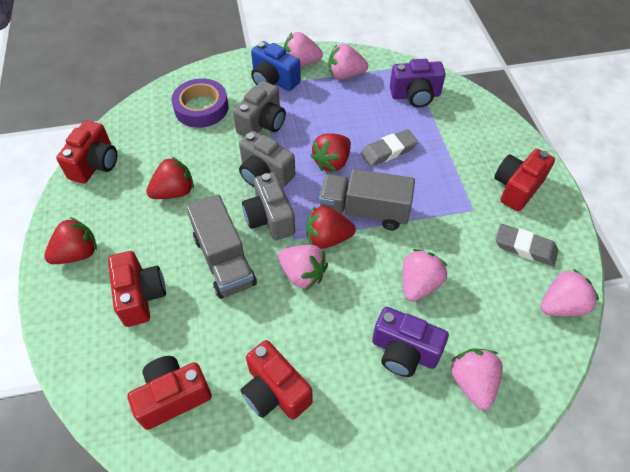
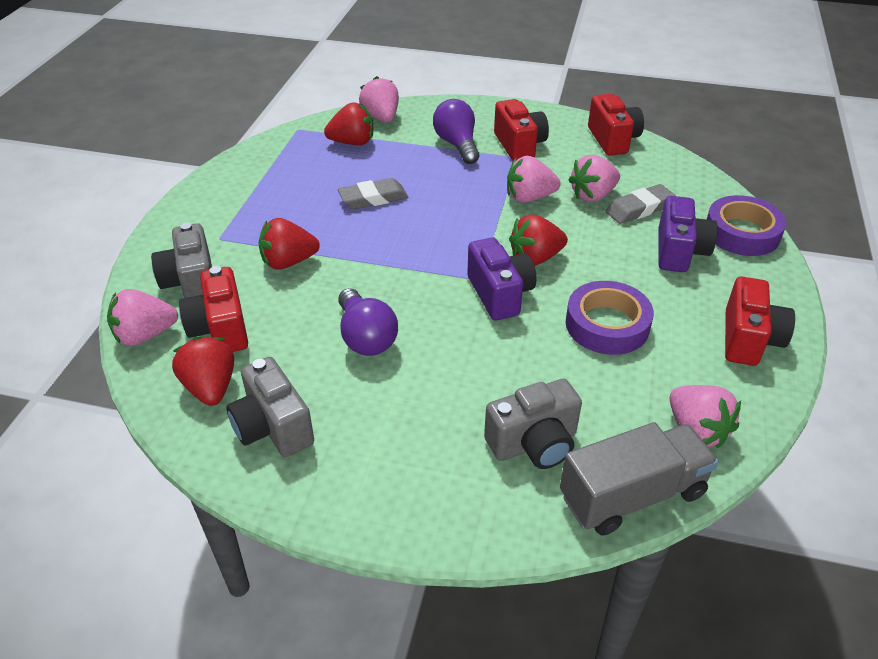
blue camera: 1 -> 0
grey truck: 2 -> 1
pink strawberry: 6 -> 5
purple light bulb: 0 -> 2
purple tape: 1 -> 2
red camera: 5 -> 4

